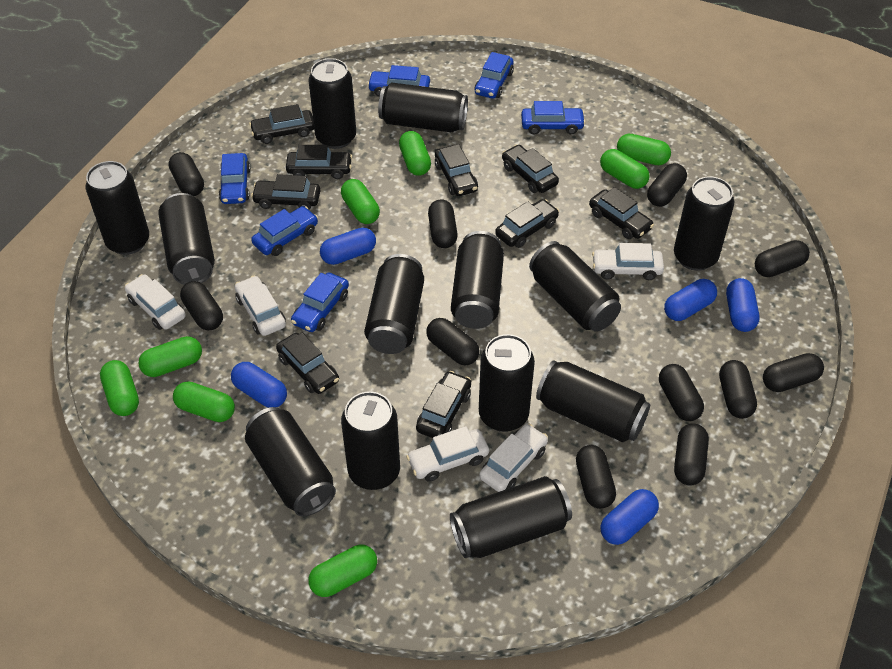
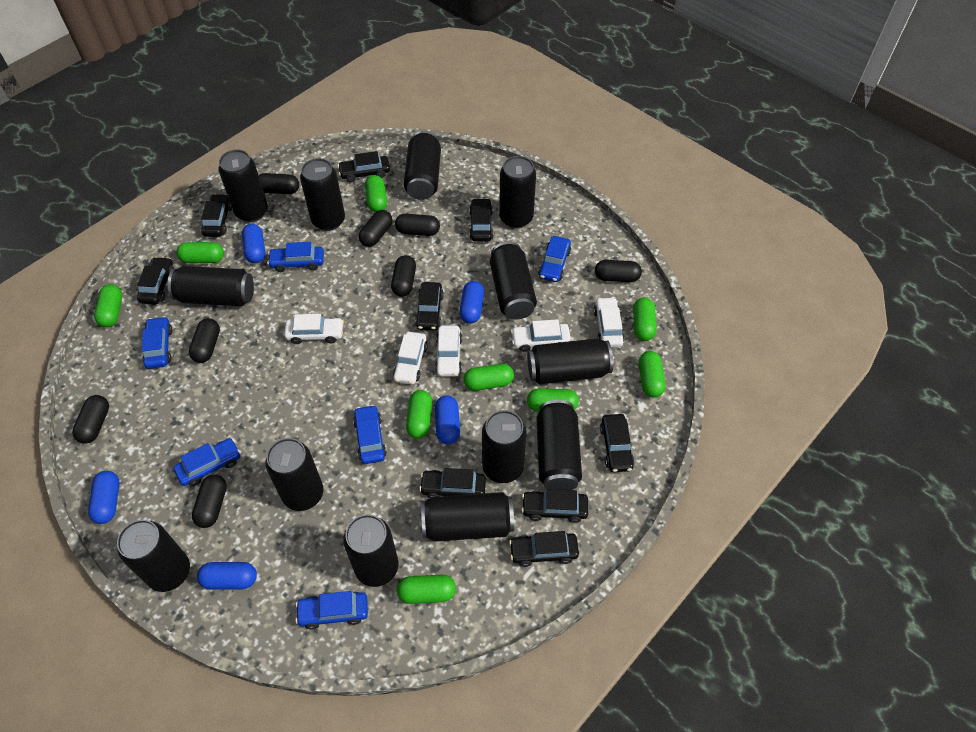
black capsule: 11 -> 8
green capsule: 8 -> 9

